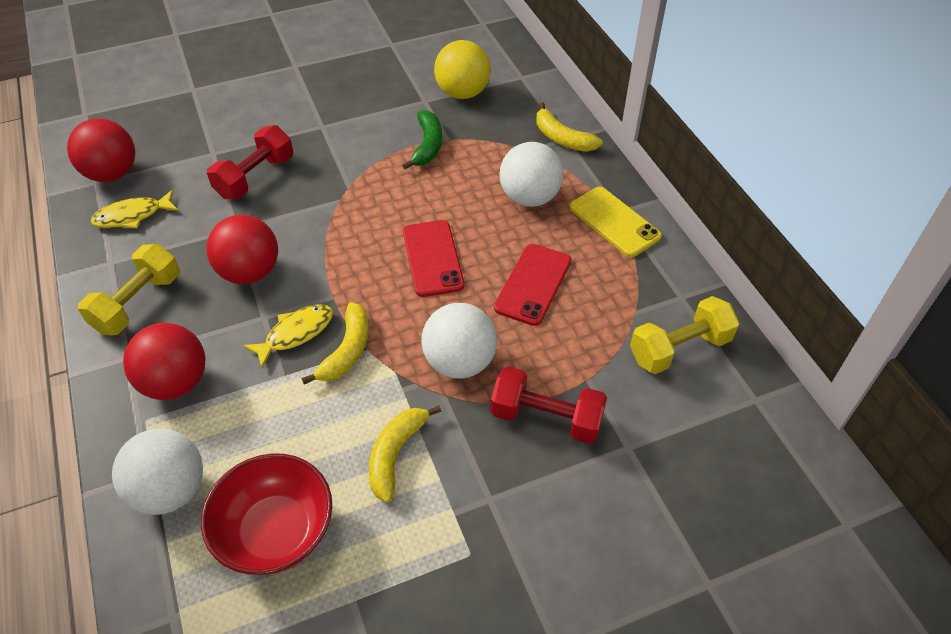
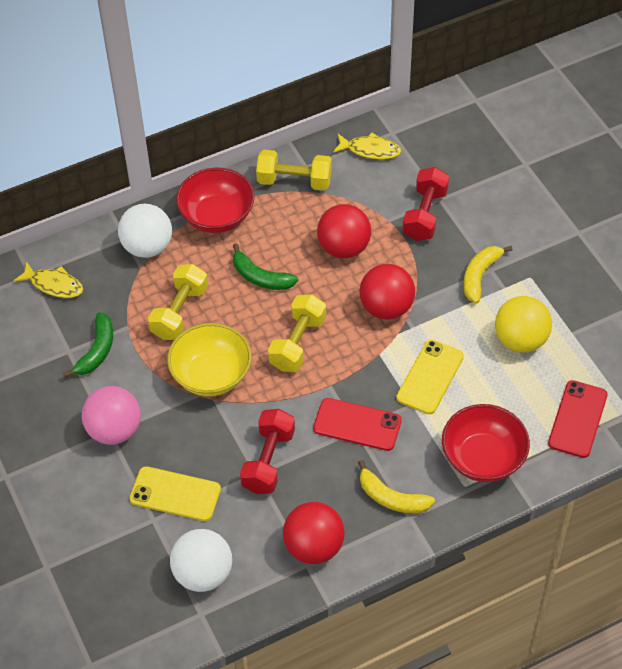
green banana: 1 -> 2
pink ball: 0 -> 1
red bowl: 1 -> 2
white ball: 3 -> 2
yellow banana: 3 -> 2
yellow bowl: 0 -> 1
yellow dumbbell: 2 -> 3
yellow phone: 1 -> 2

